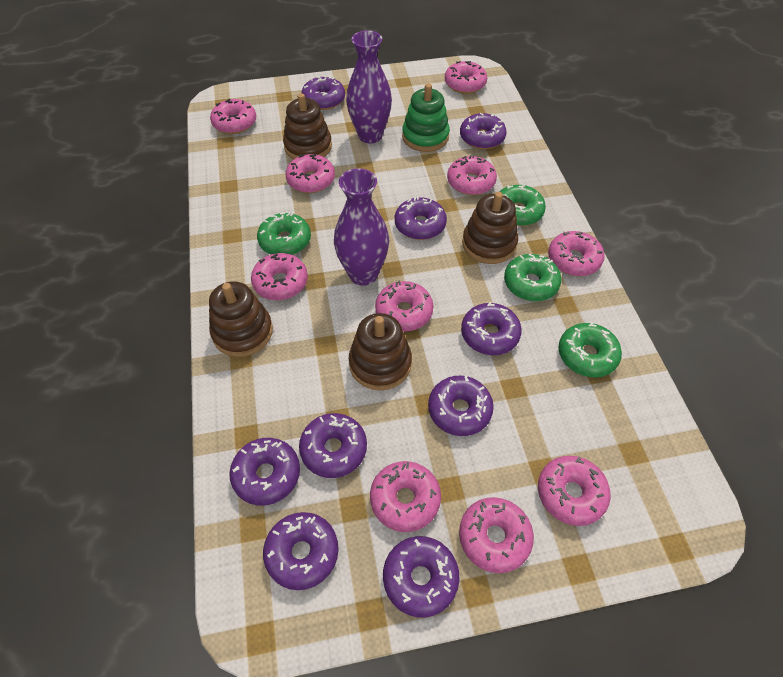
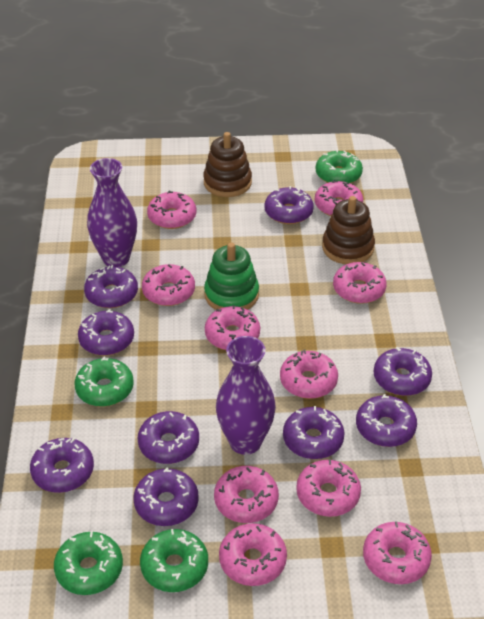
brown stacking toy: 4 -> 2

